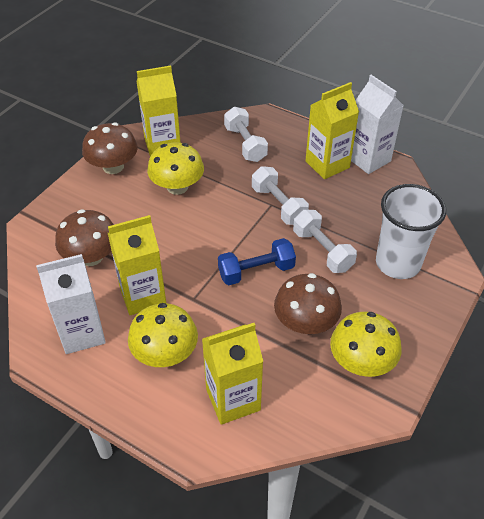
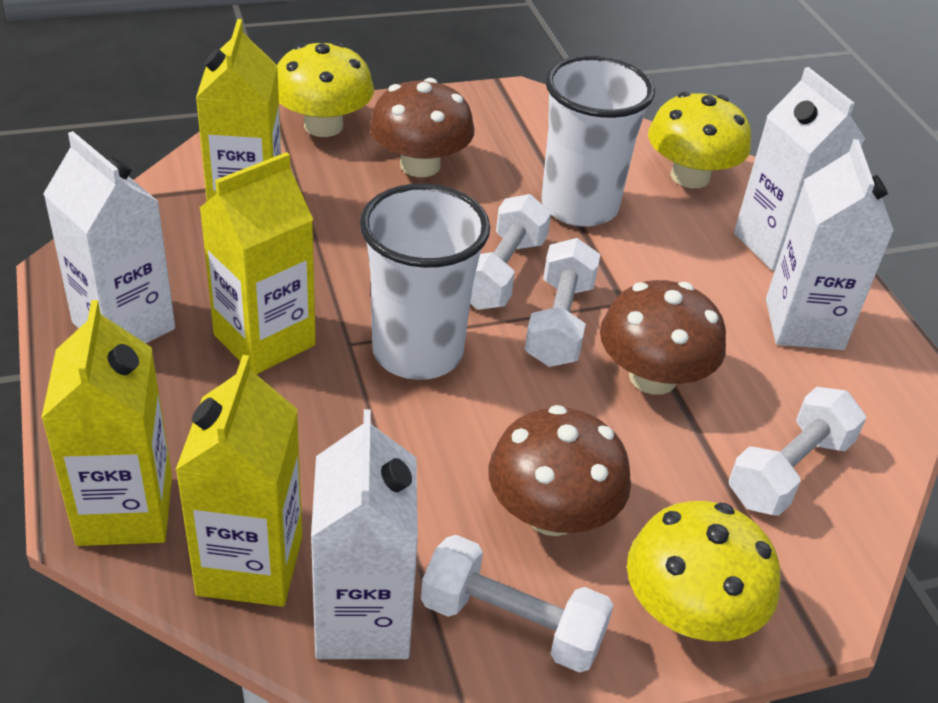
blue dumbbell: 1 -> 0
white carton: 2 -> 4
white cup: 1 -> 2
white dumbbell: 3 -> 4

